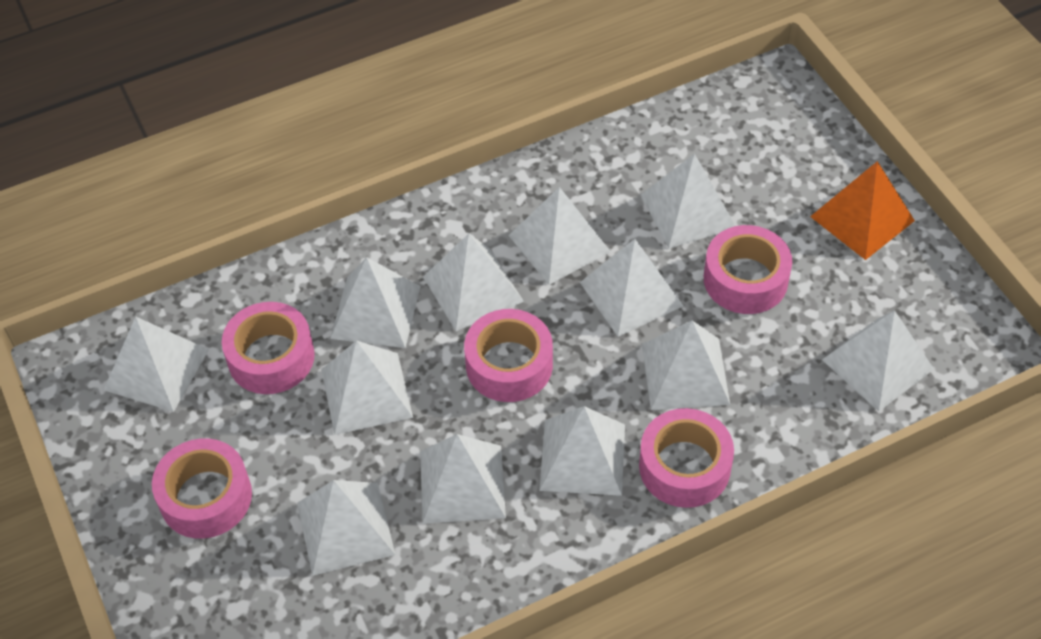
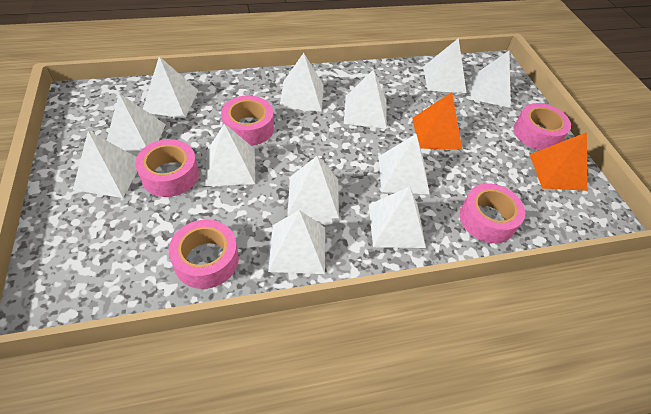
orange pyramid: 1 -> 2

